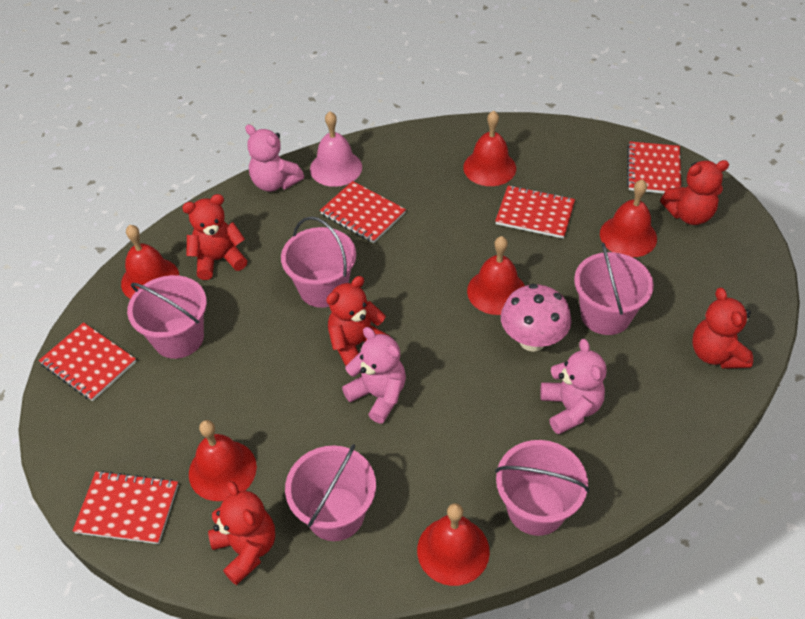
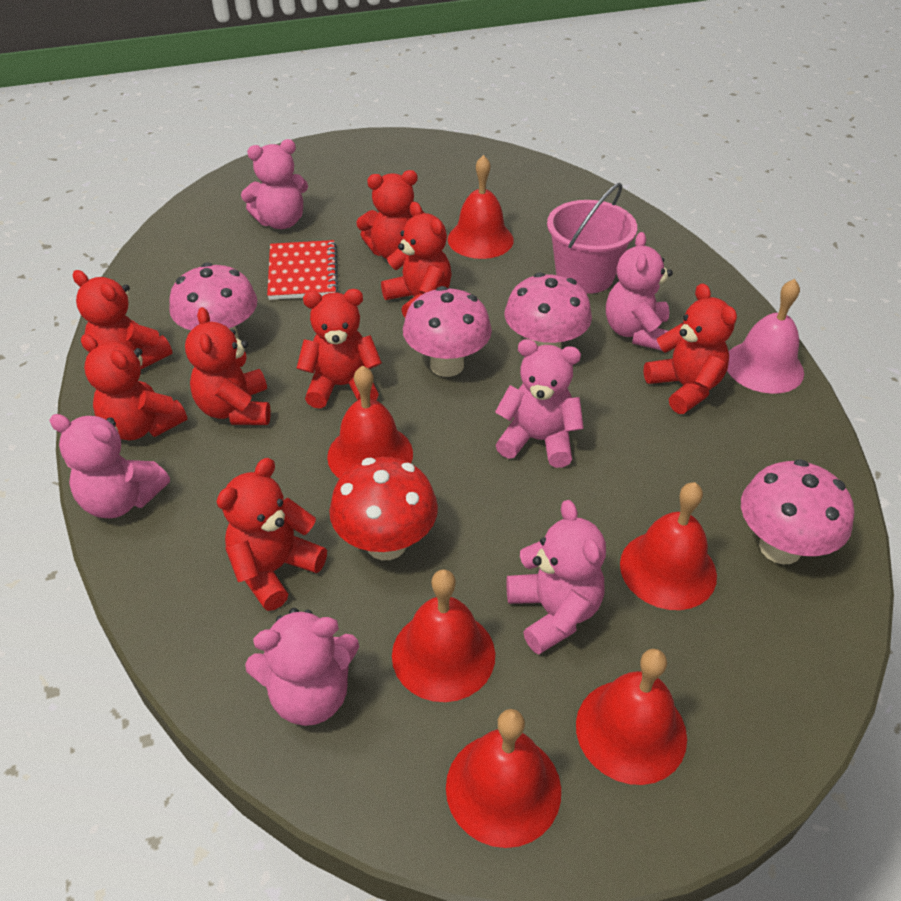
pink bucket: 5 -> 1
pink mushroom: 1 -> 4
pink teddy bear: 3 -> 6
red mushroom: 0 -> 1
red notebook: 5 -> 1
red teddy bear: 5 -> 8

